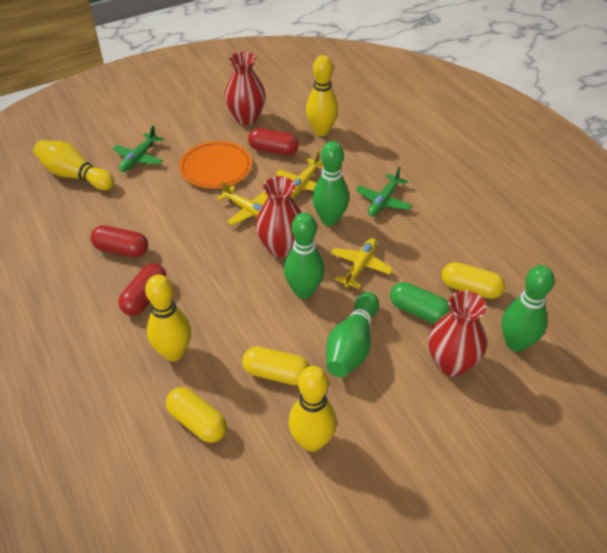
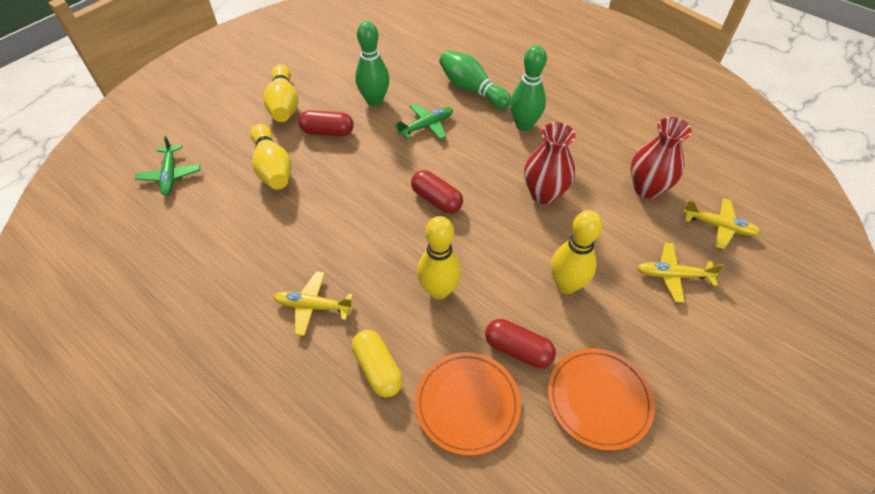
green bowling pin: 4 -> 3
green capsule: 1 -> 0
orange plate: 1 -> 2
red vase: 3 -> 2
yellow capsule: 3 -> 1

